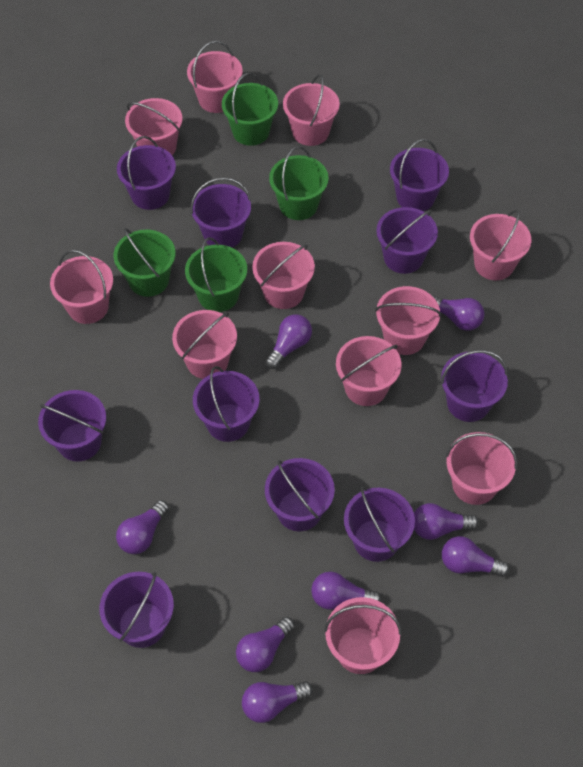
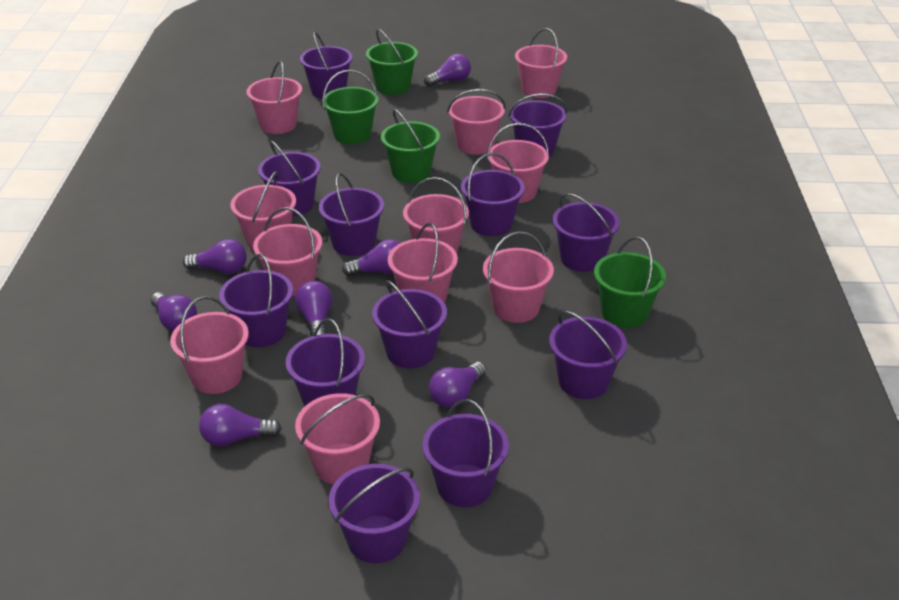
purple bucket: 10 -> 12
purple light bulb: 8 -> 7

